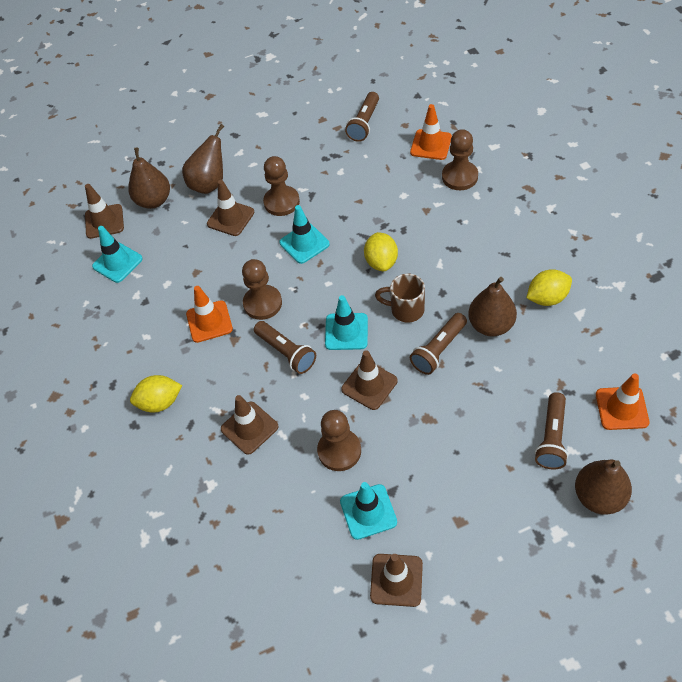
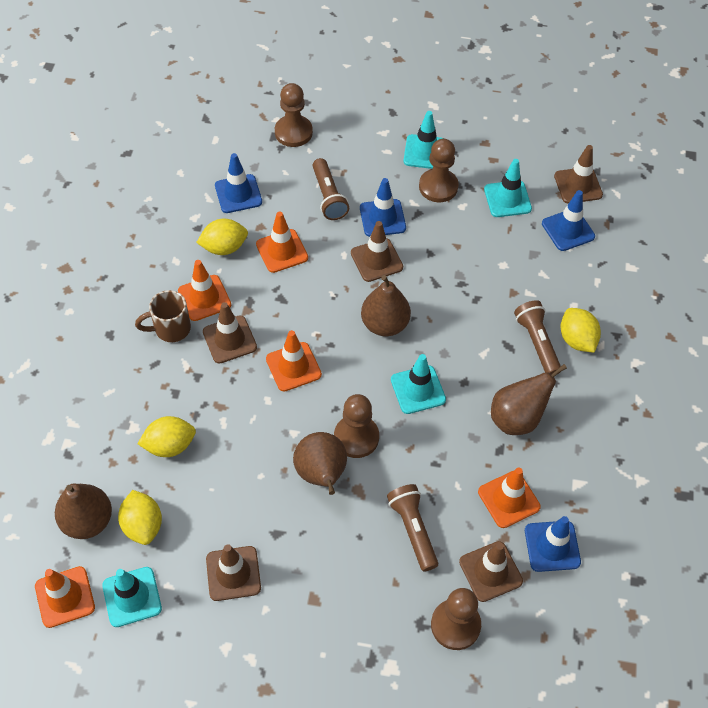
blue traffic cone: 0 -> 4
brown flashlight: 4 -> 3
orange traffic cone: 3 -> 5
yellow lemon: 3 -> 4

